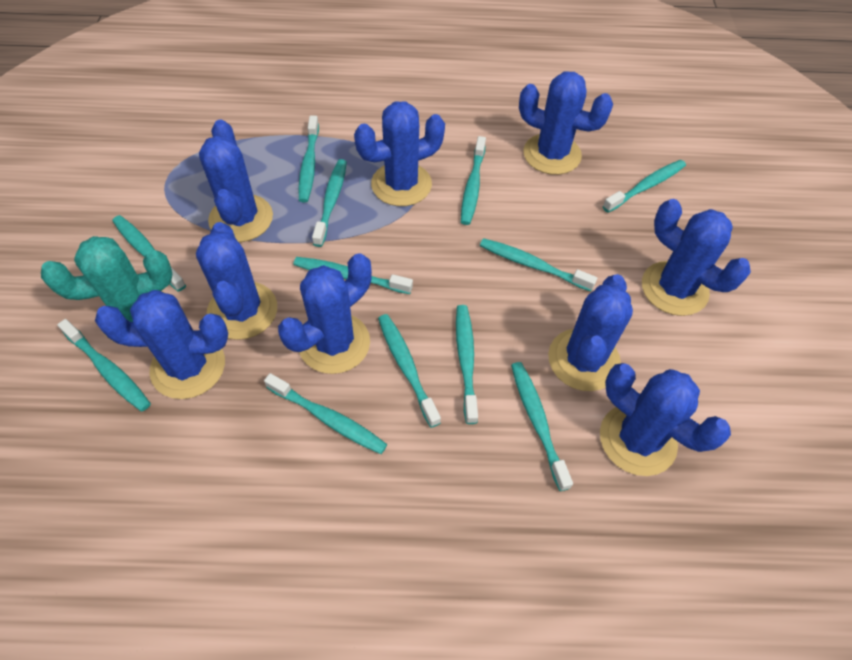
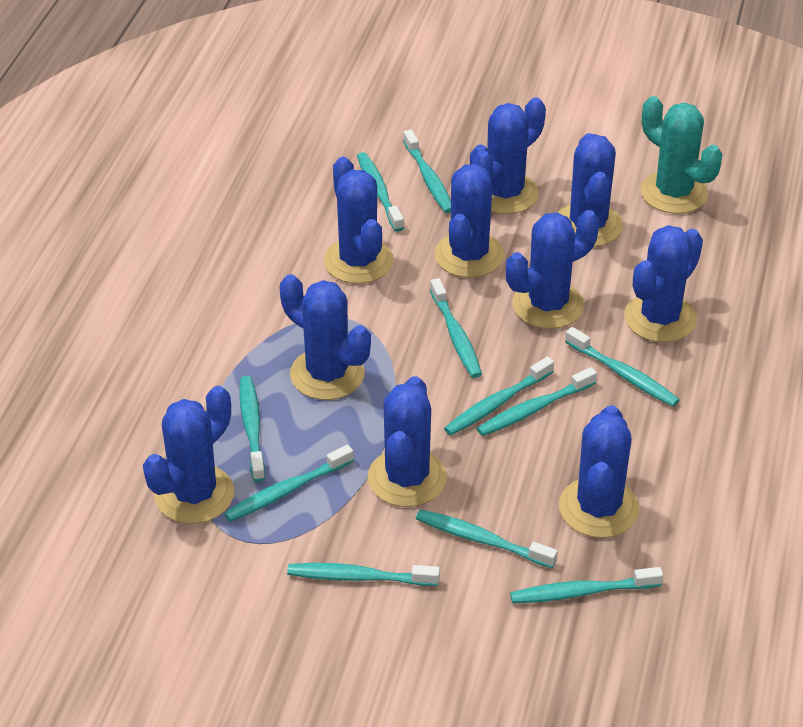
blue cactus: 9 -> 10
turquoise toothbrush: 12 -> 11

